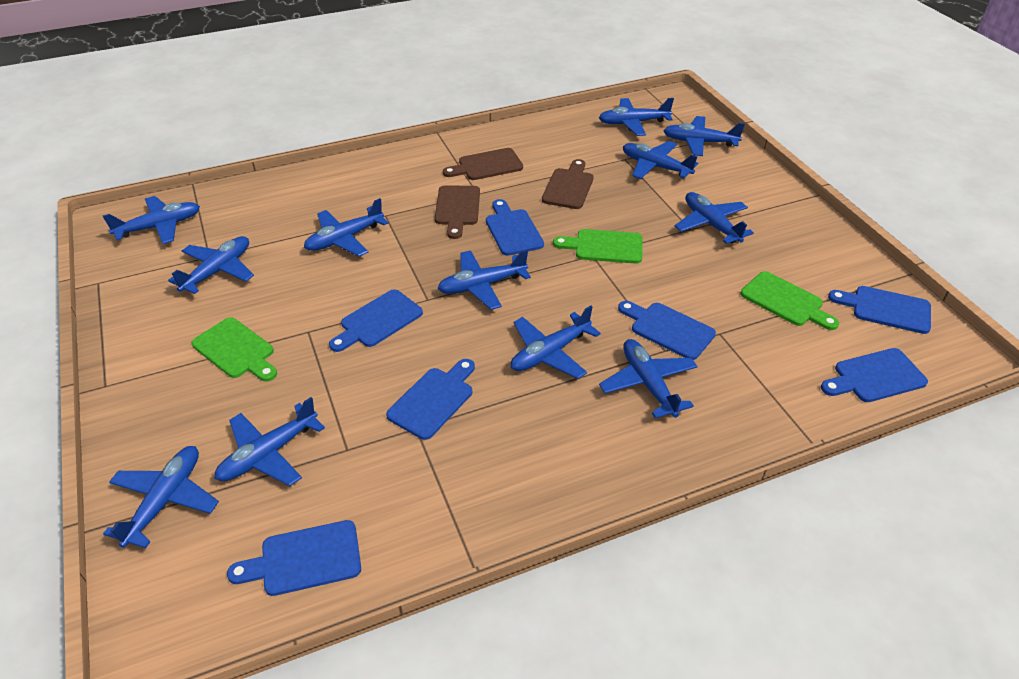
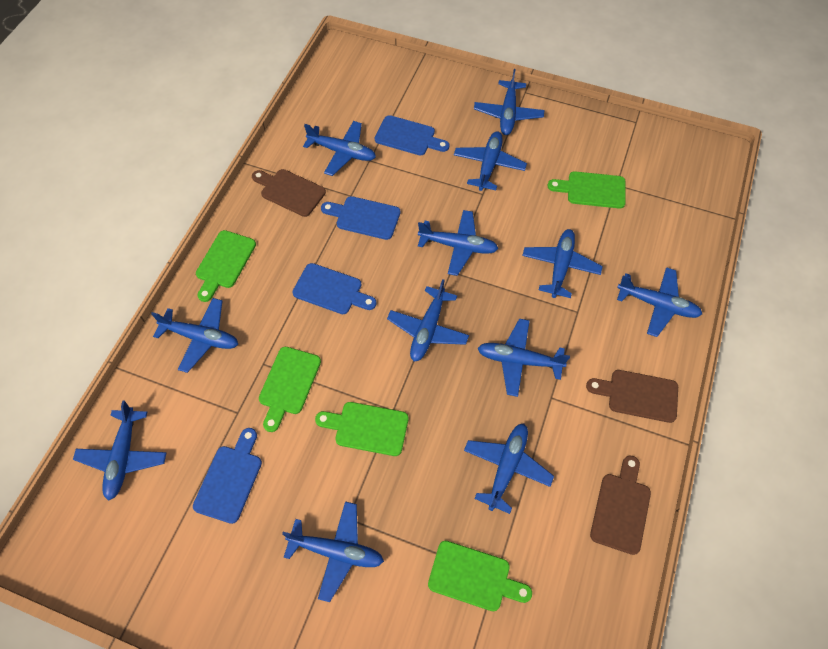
blue cutting board: 7 -> 4
green cutting board: 3 -> 5

